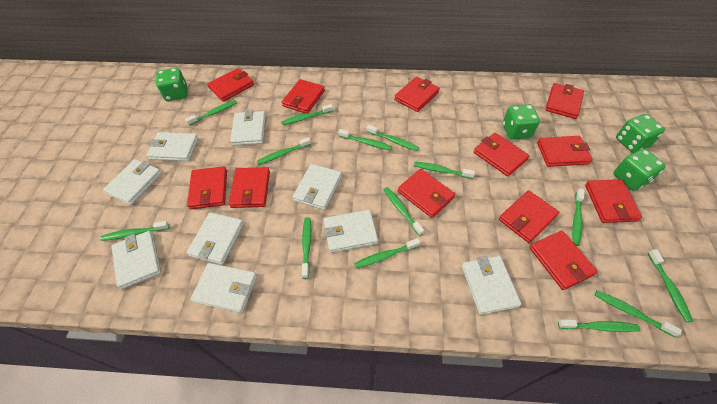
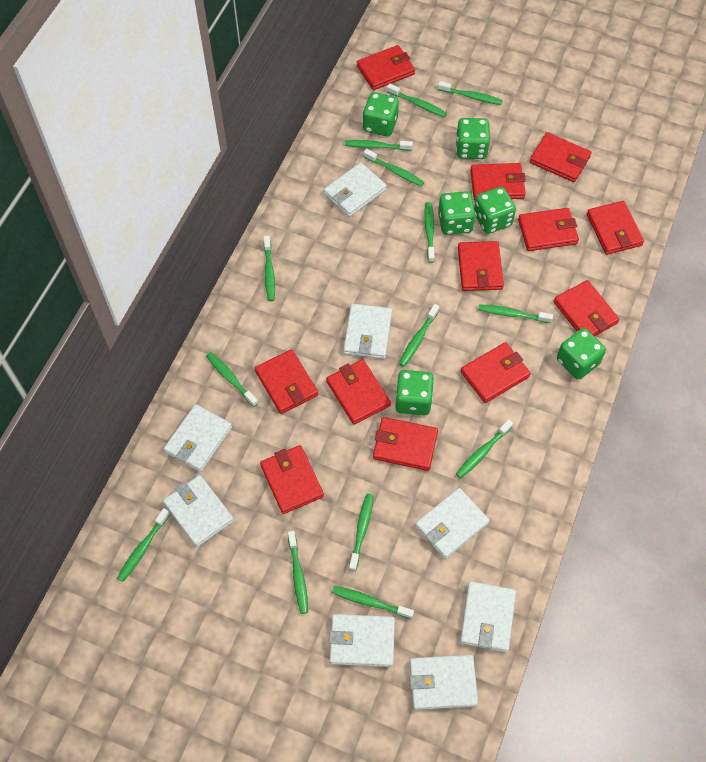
green dice: 4 -> 6
white wallet: 9 -> 8

